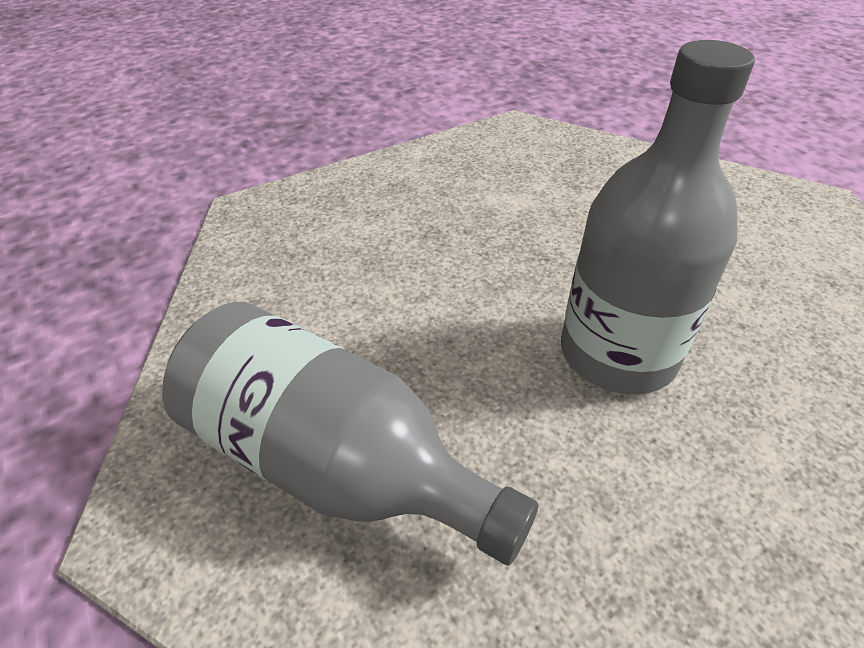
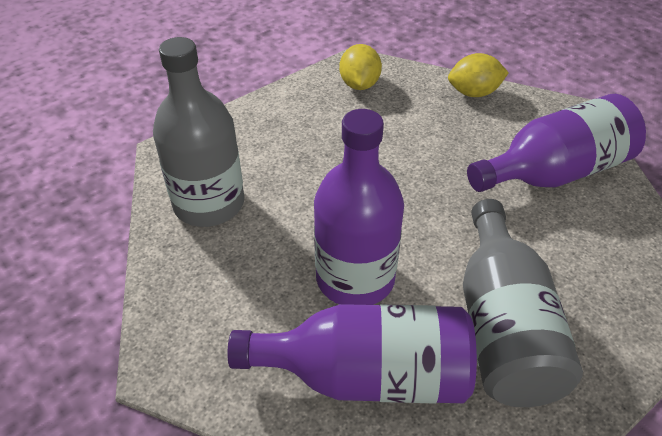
purple bottle: 0 -> 3
yellow lemon: 0 -> 2

